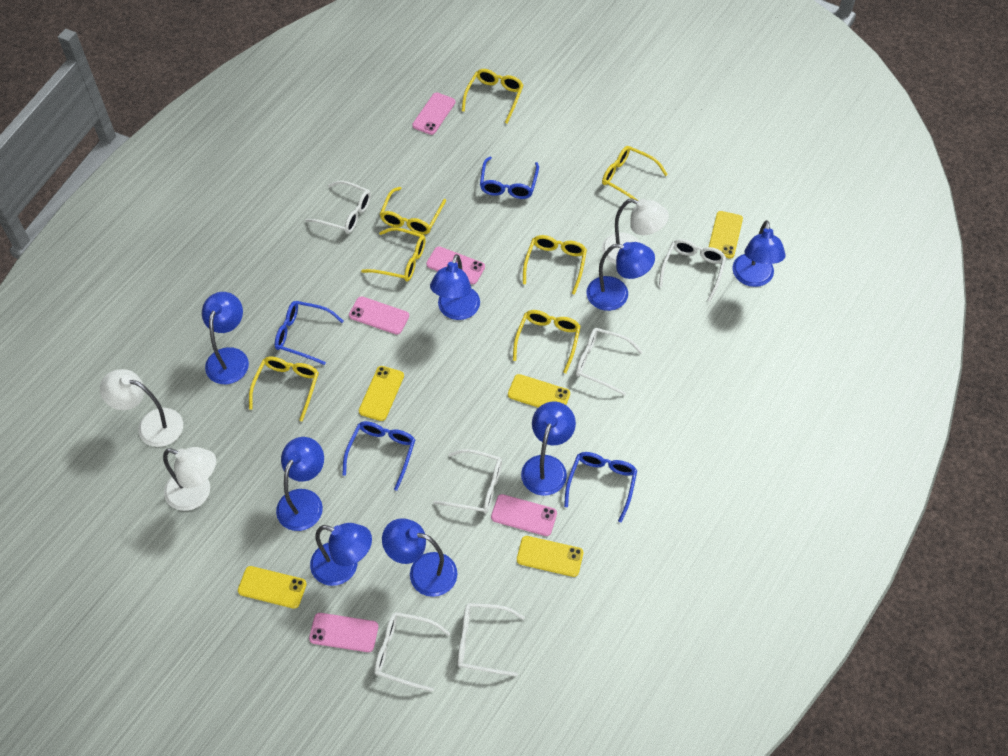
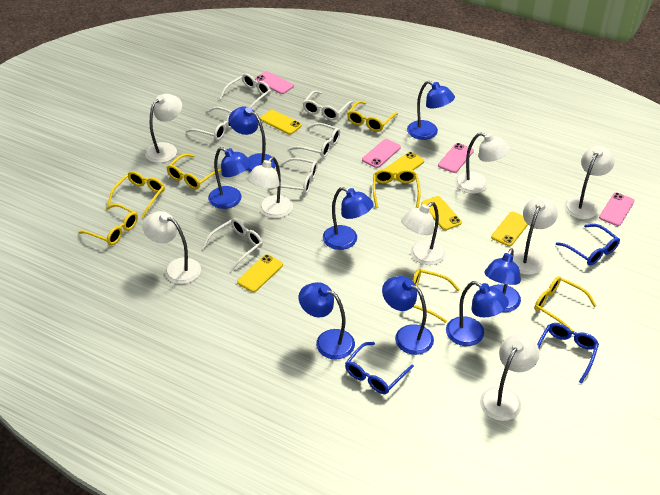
blue glasses: 4 -> 3
pink phone: 5 -> 4
white lamp: 3 -> 8

